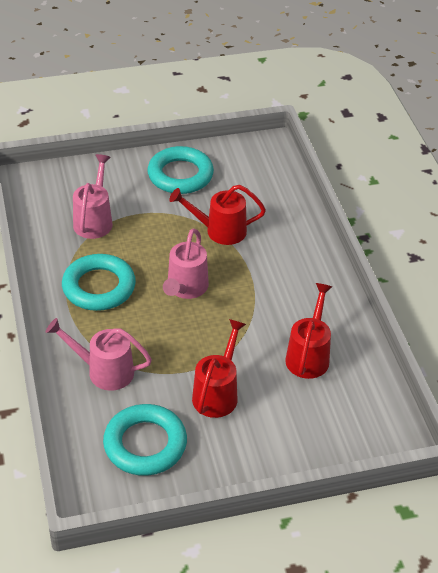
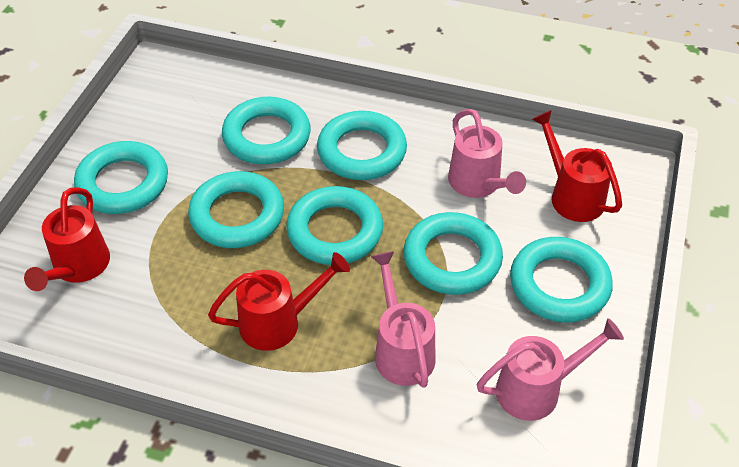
turquoise ring: 3 -> 7

